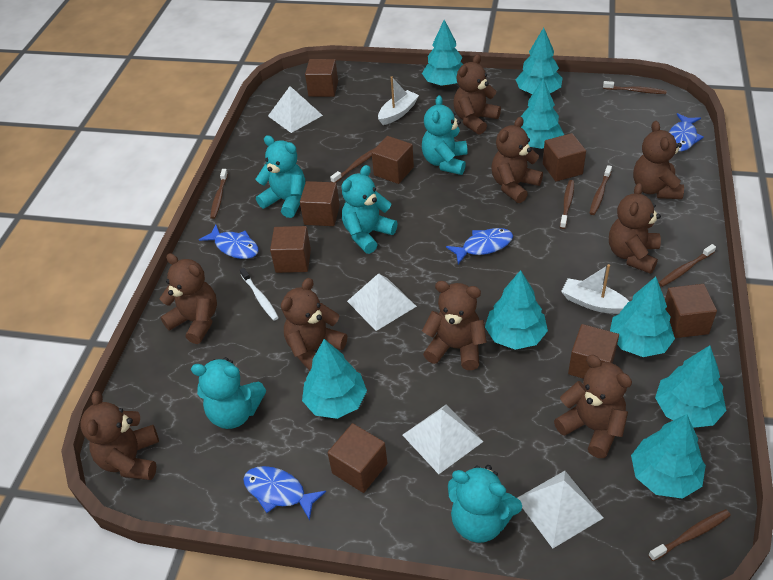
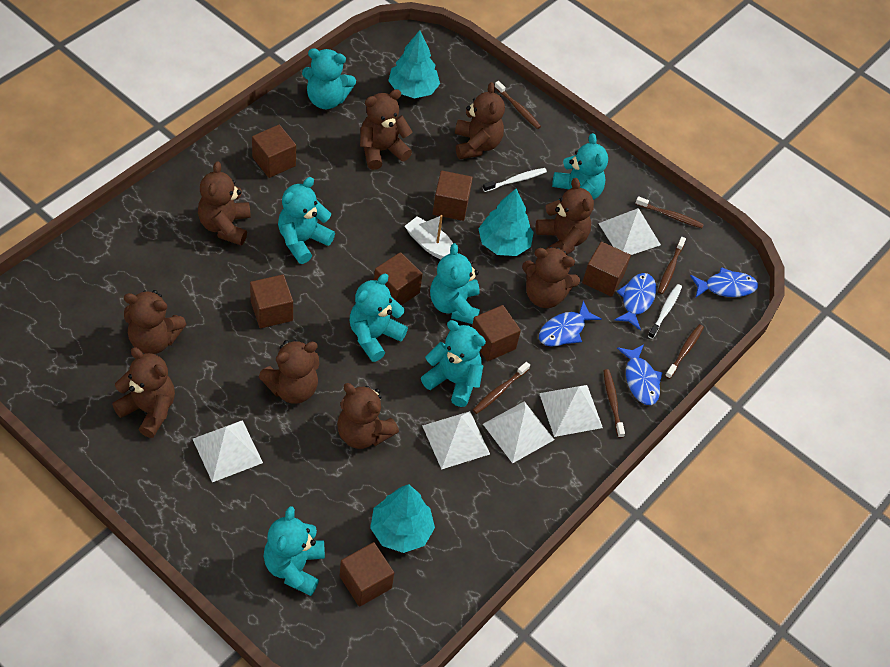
brown cube: 8 -> 7
brown toothbrush: 7 -> 6
turquoise teddy bear: 5 -> 7
turquoise tree: 8 -> 3
white boat: 2 -> 1
white pyramid: 4 -> 5
white toothbrush: 1 -> 2

